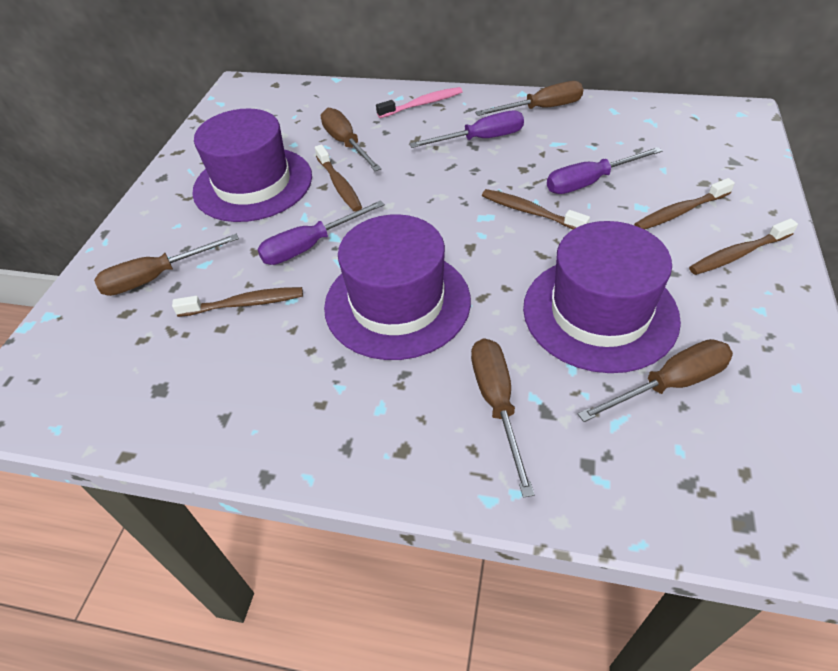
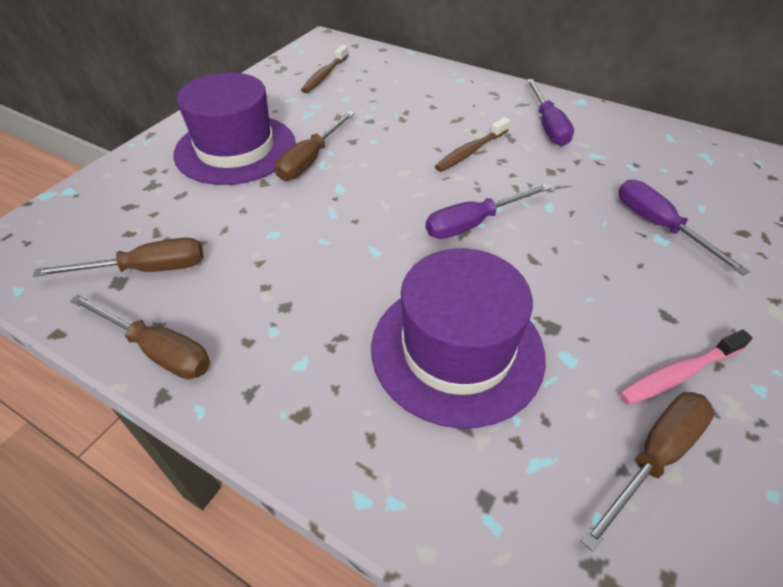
brown screwdriver: 5 -> 4
brown toothbrush: 5 -> 2
purple hat: 3 -> 2

